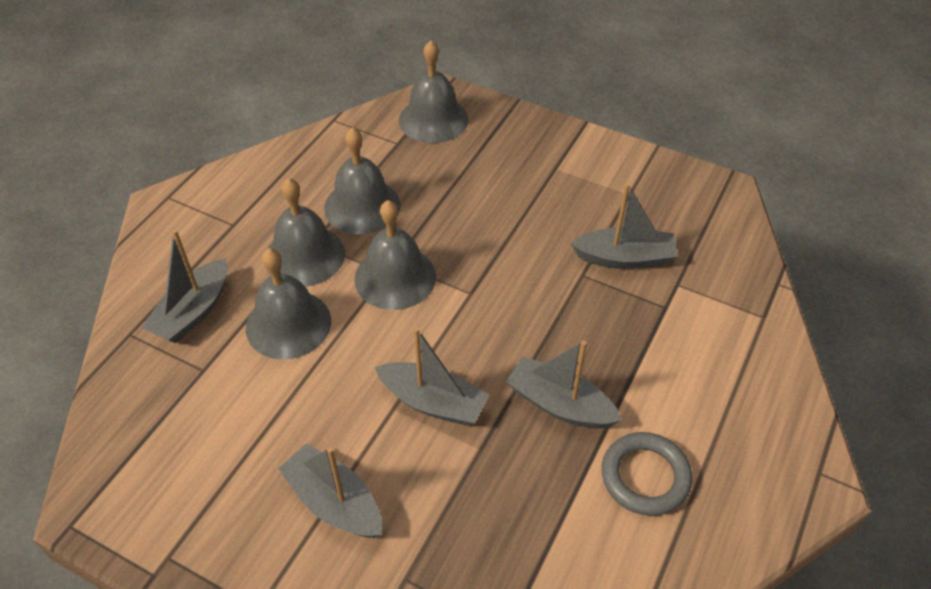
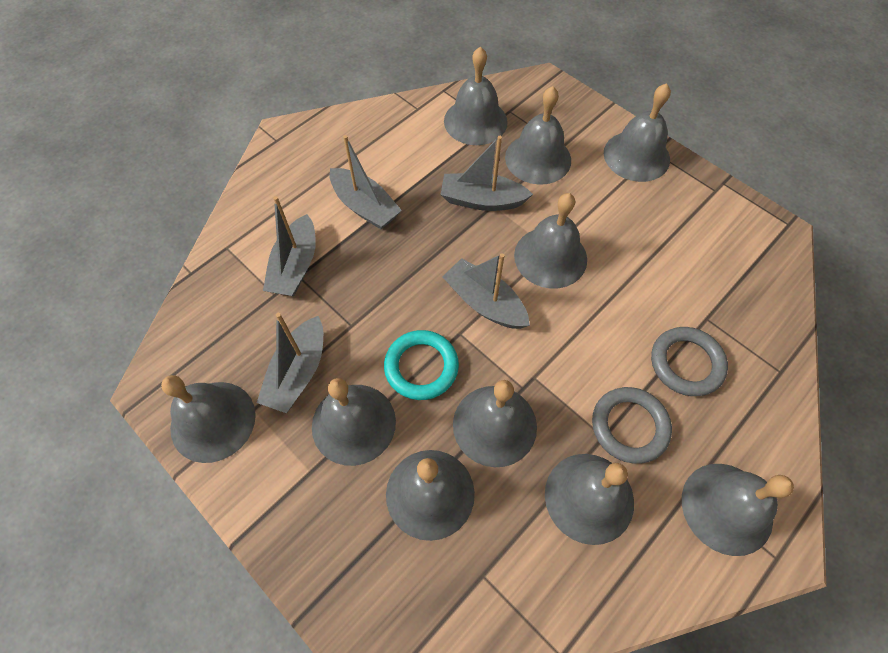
grey bell: 5 -> 10
grey ring: 1 -> 2
turquoise ring: 0 -> 1

